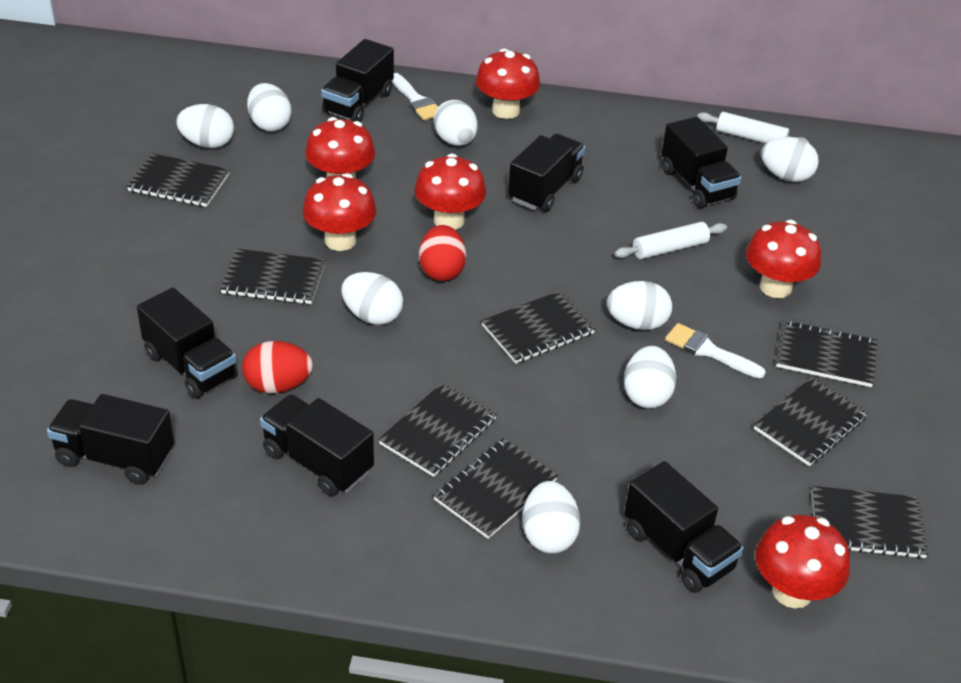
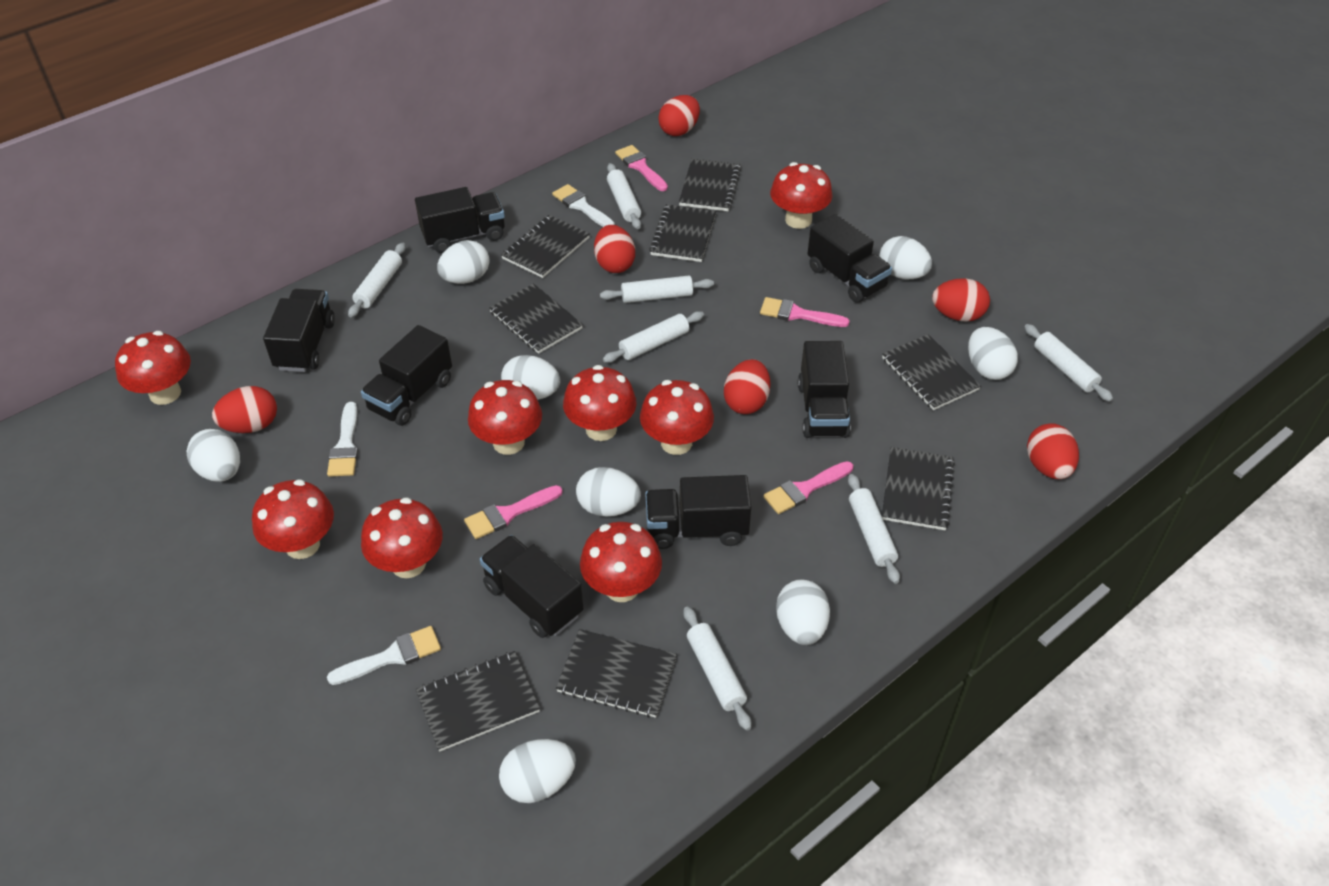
pink brush: 0 -> 4
red egg: 2 -> 6
red mushroom: 6 -> 8
white brush: 2 -> 3
white rolling pin: 2 -> 7

